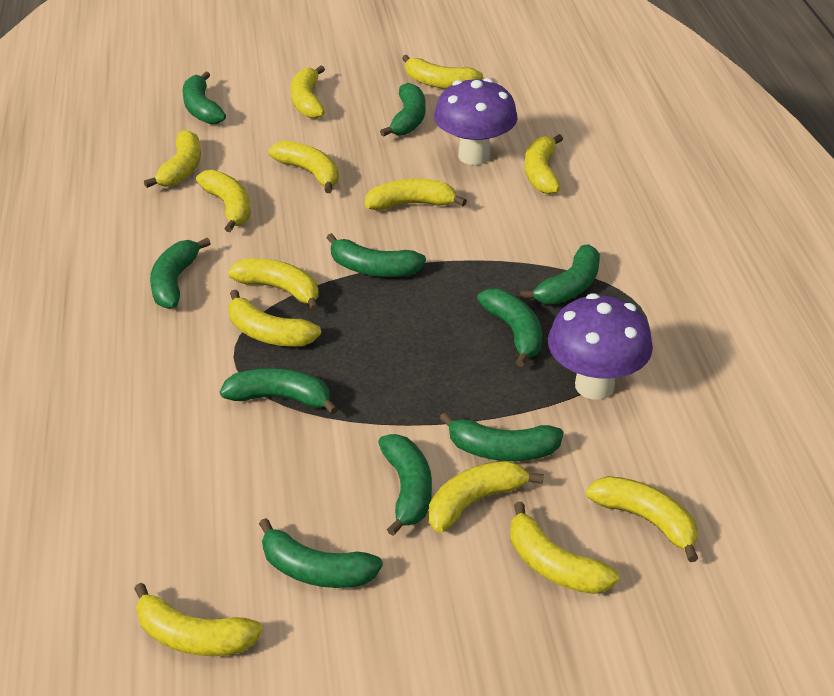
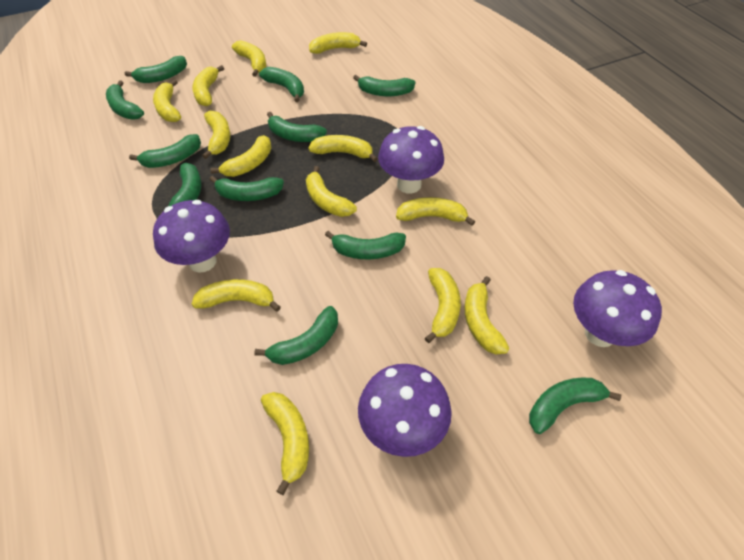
green banana: 10 -> 11
purple mushroom: 2 -> 4

